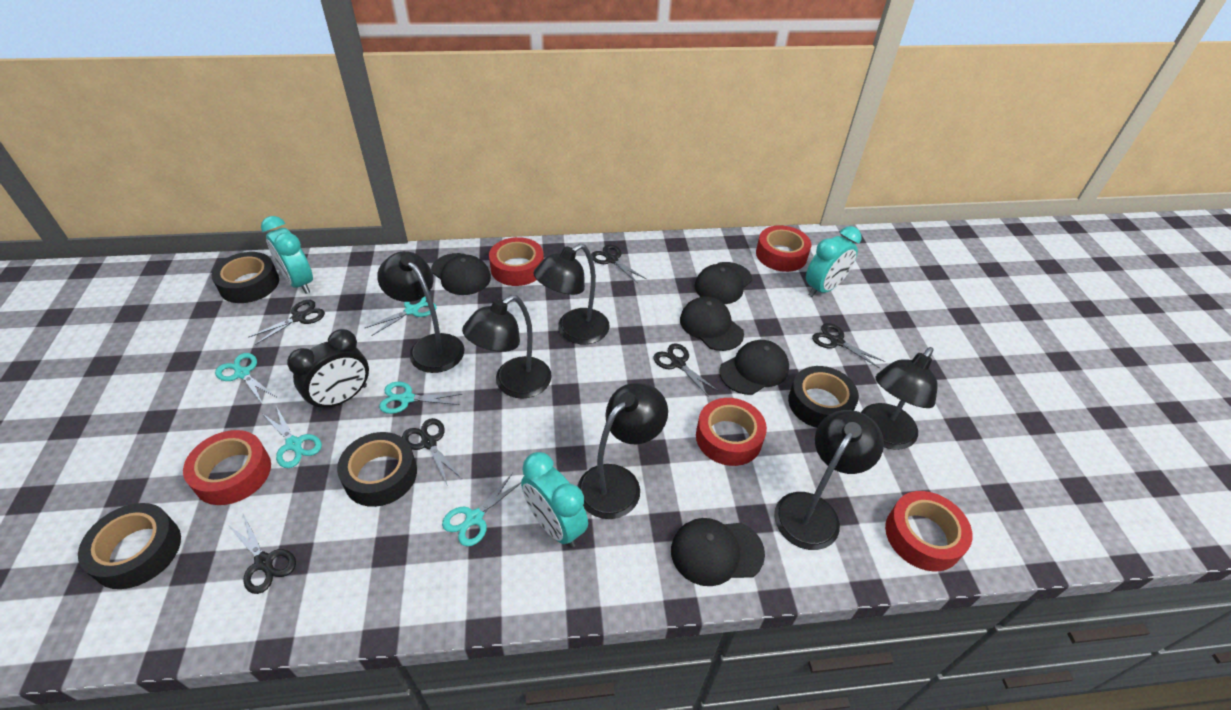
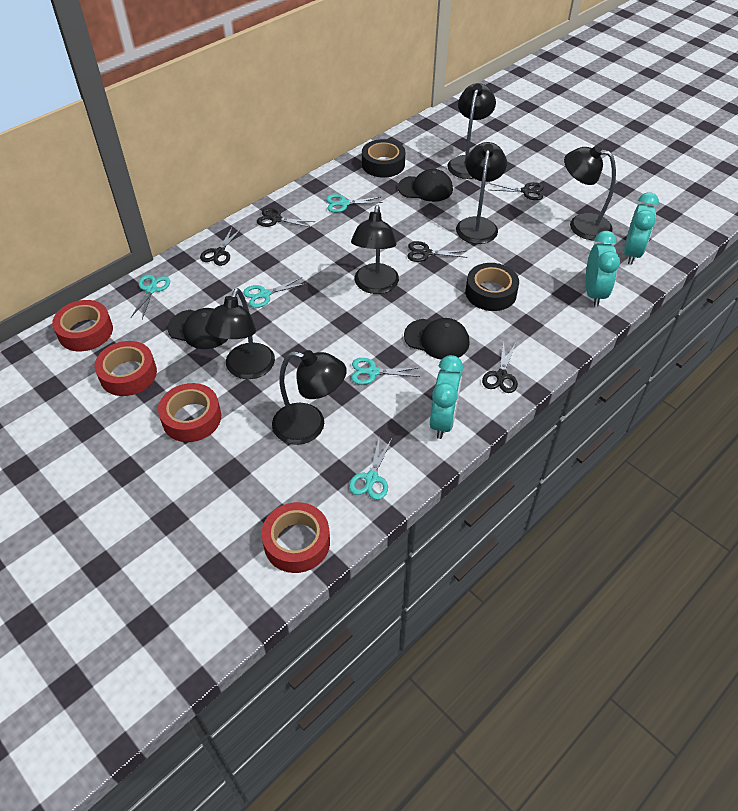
black cap: 5 -> 3
black clock: 1 -> 0
black scissors: 6 -> 5
black tape: 4 -> 2
red tape: 5 -> 4

